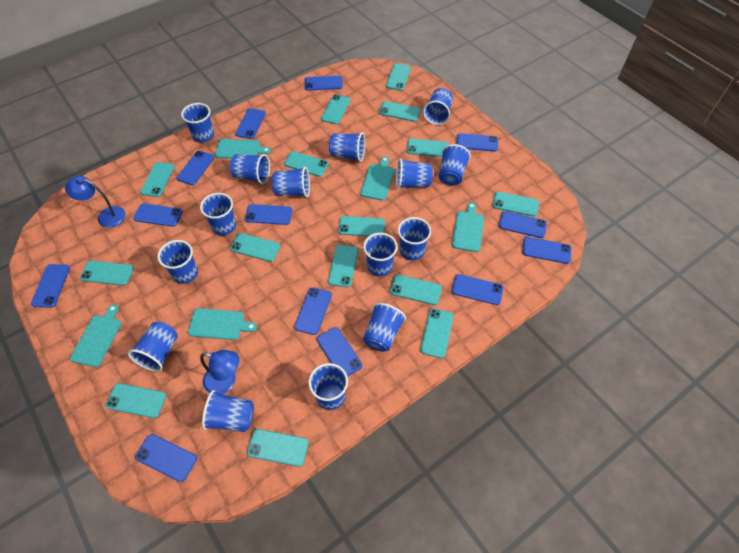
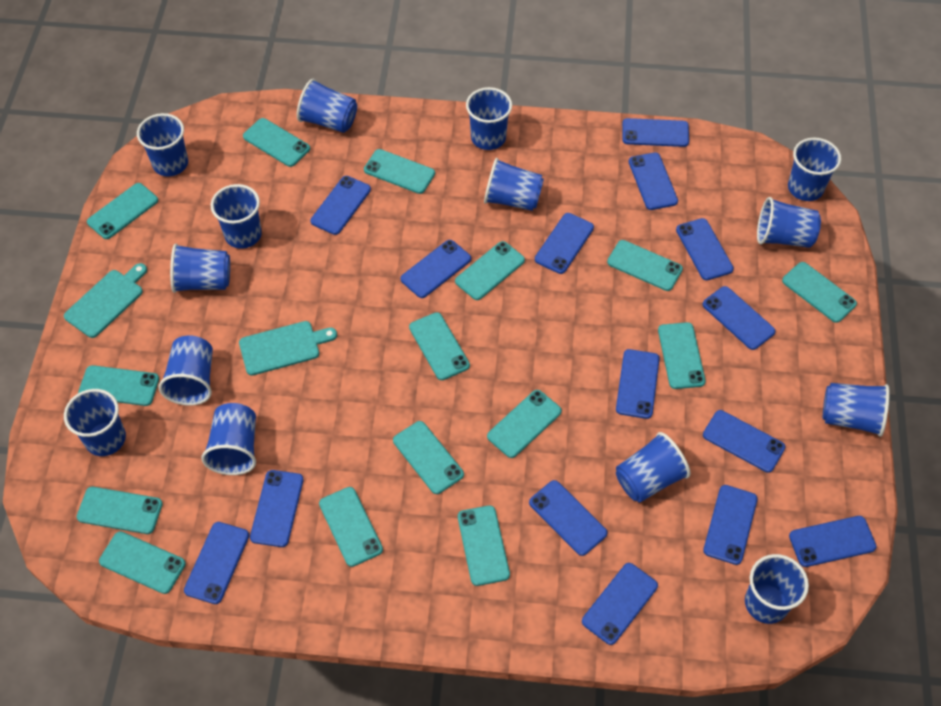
blue cup: 15 -> 14
blue lamp: 2 -> 0
blue phone: 13 -> 15
turquoise cutting board: 5 -> 2

